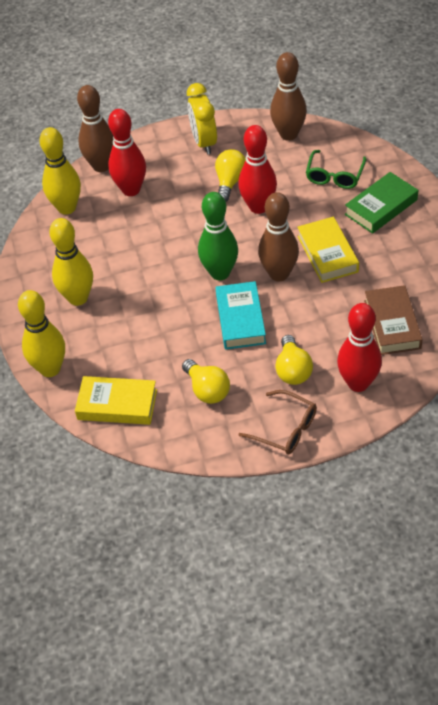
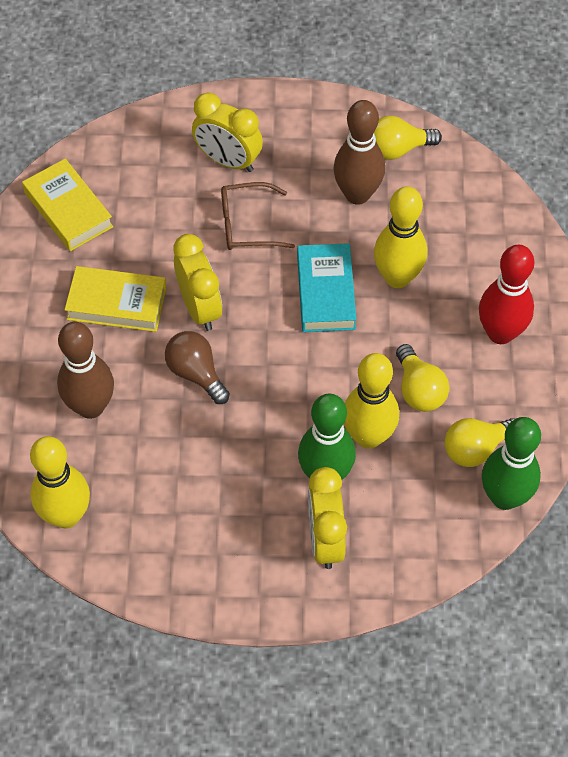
brown book: 1 -> 0
brown bowling pin: 3 -> 2
brown light bulb: 0 -> 1
green book: 1 -> 0
green bowling pin: 1 -> 2
green glasses: 1 -> 0
red bowling pin: 3 -> 1
yellow clock: 1 -> 3

